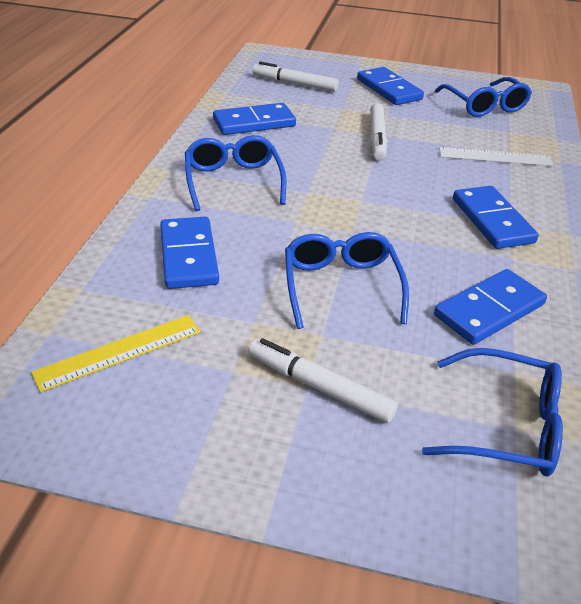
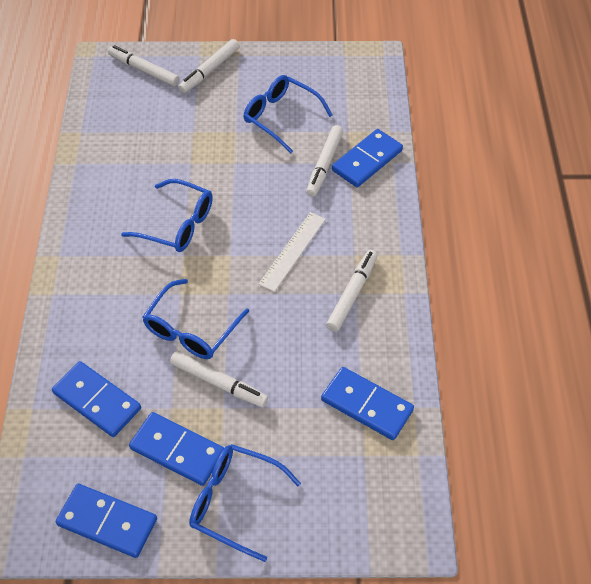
white marker: 3 -> 5
yellow ruler: 1 -> 0

